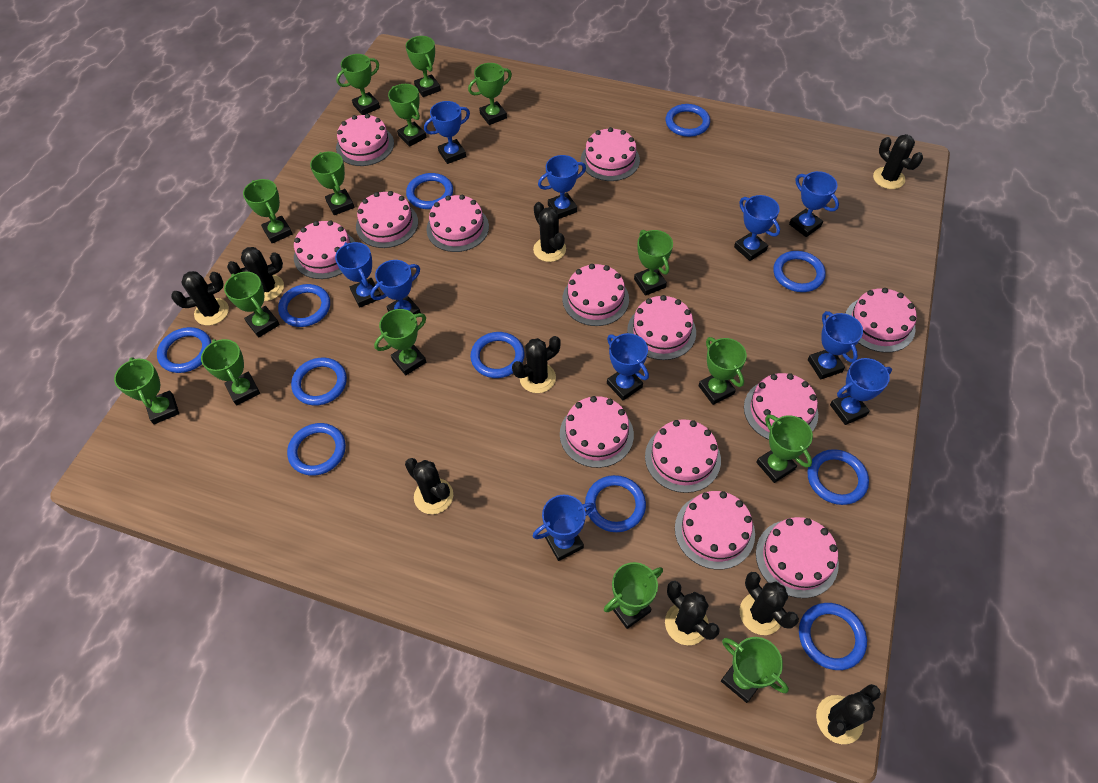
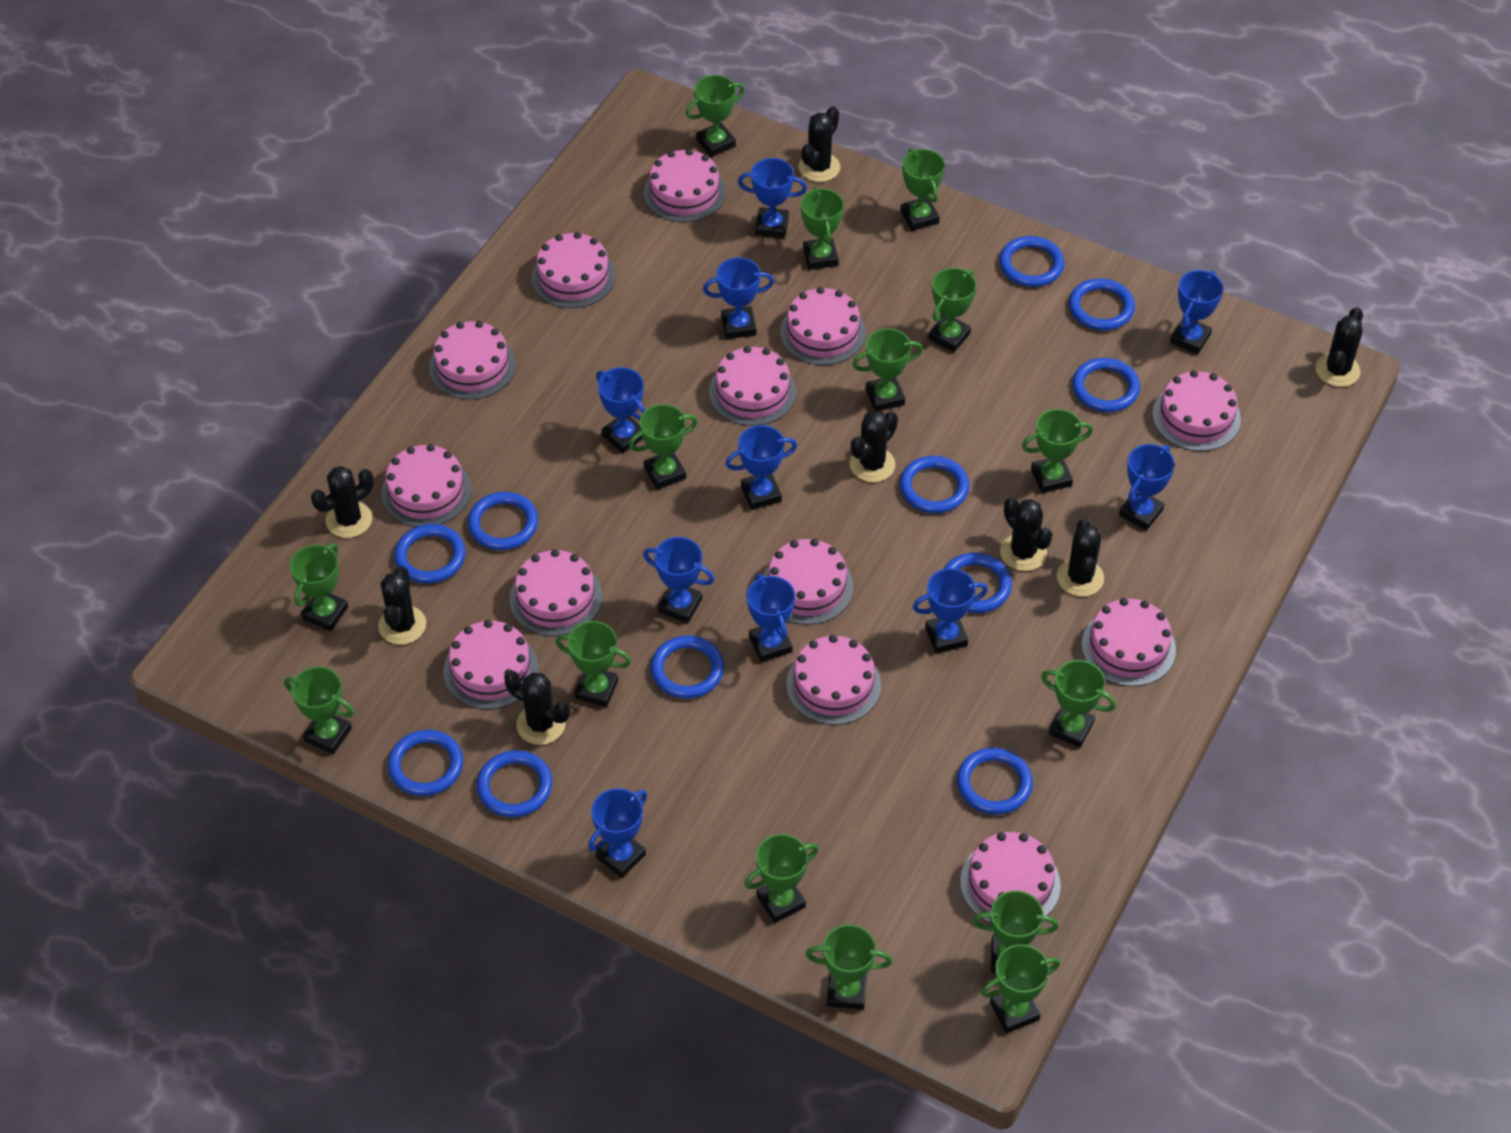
black cactus: 9 -> 8

